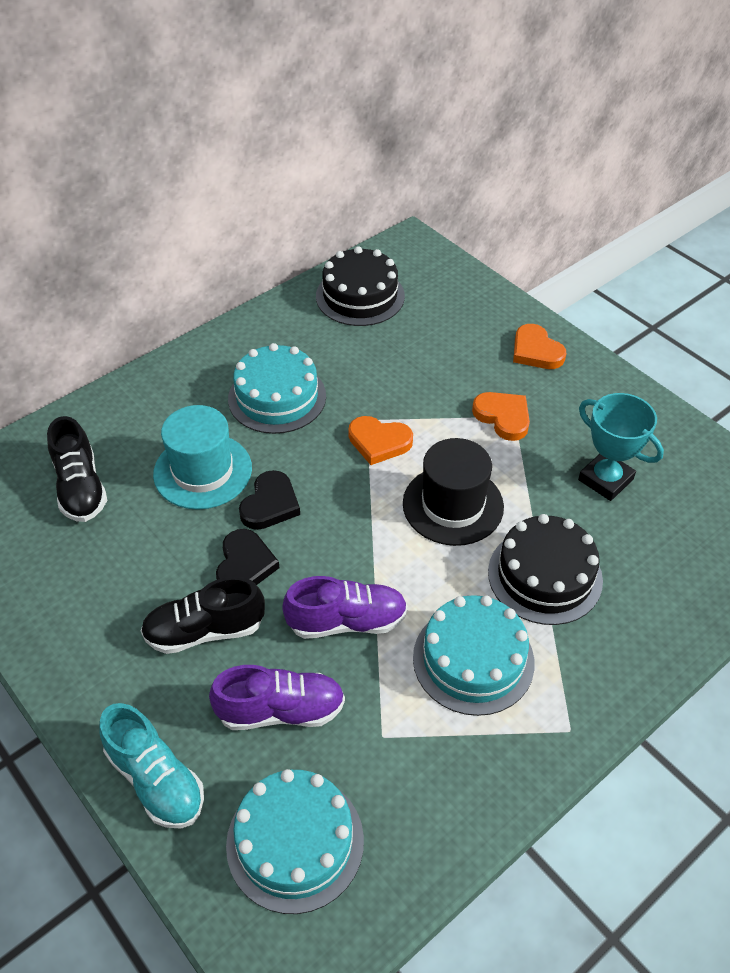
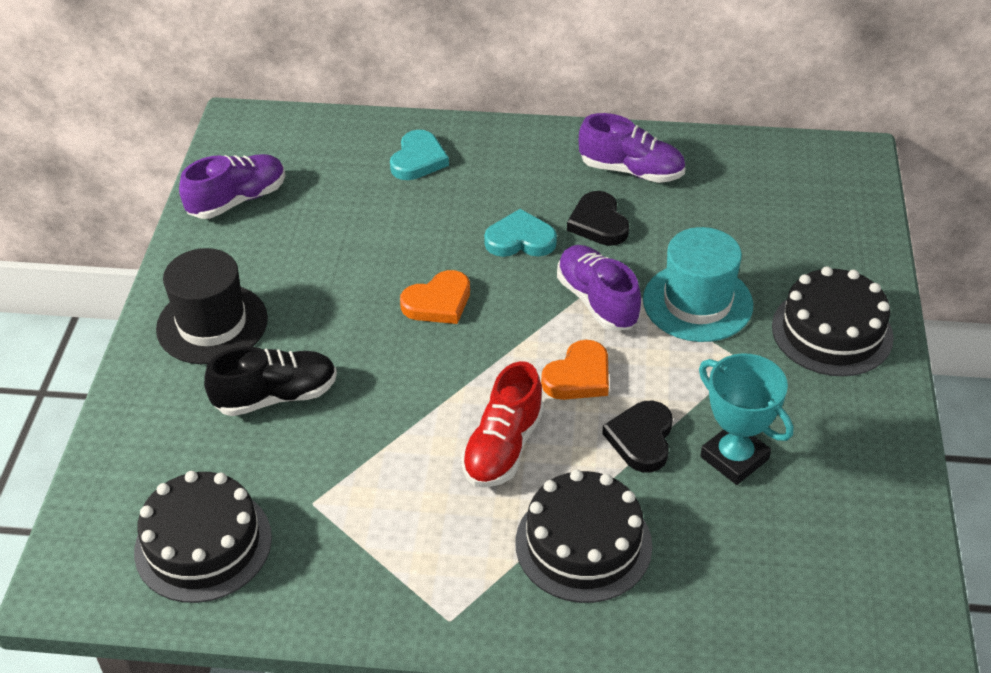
black cake: 2 -> 3
black shoe: 2 -> 1
orange heart: 3 -> 2
purple shoe: 2 -> 3
red shoe: 0 -> 1
turquoise cake: 3 -> 0
turquoise heart: 0 -> 2
turquoise shoe: 1 -> 0

